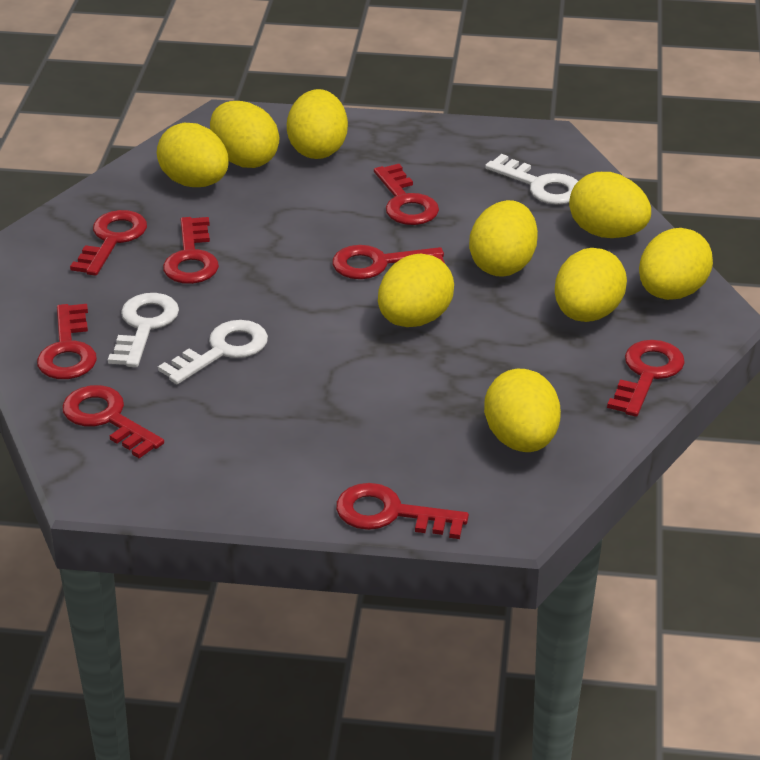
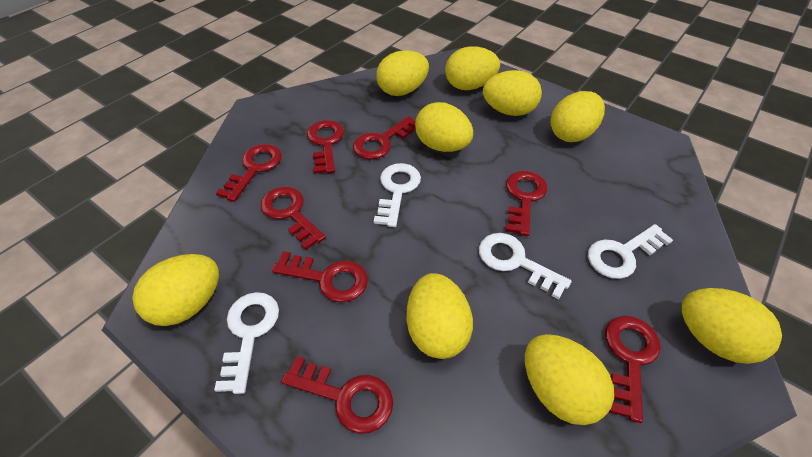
white key: 3 -> 4

